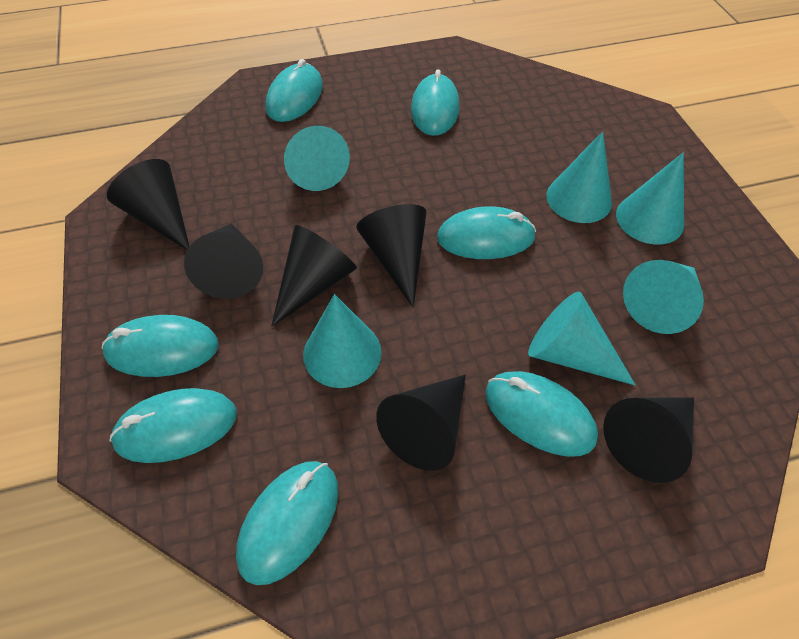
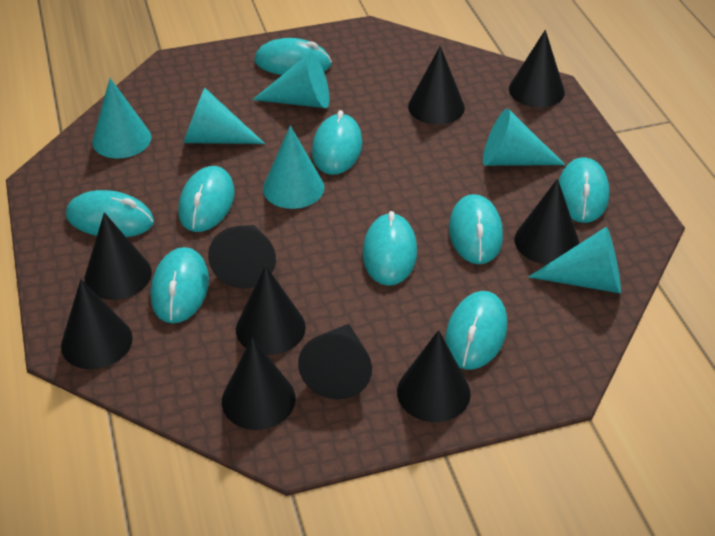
black cone: 6 -> 10
turquoise mouse: 7 -> 9

